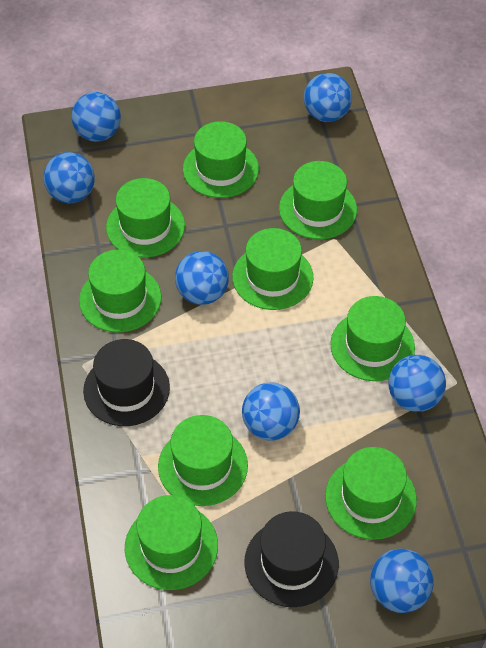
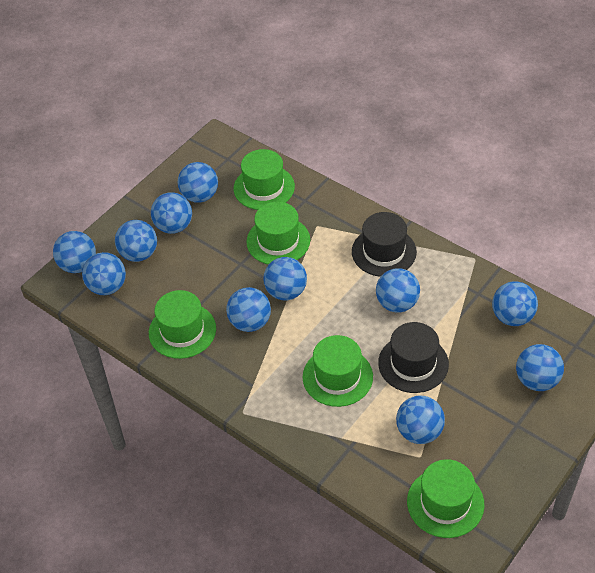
blue ball: 7 -> 11
green hat: 9 -> 5

